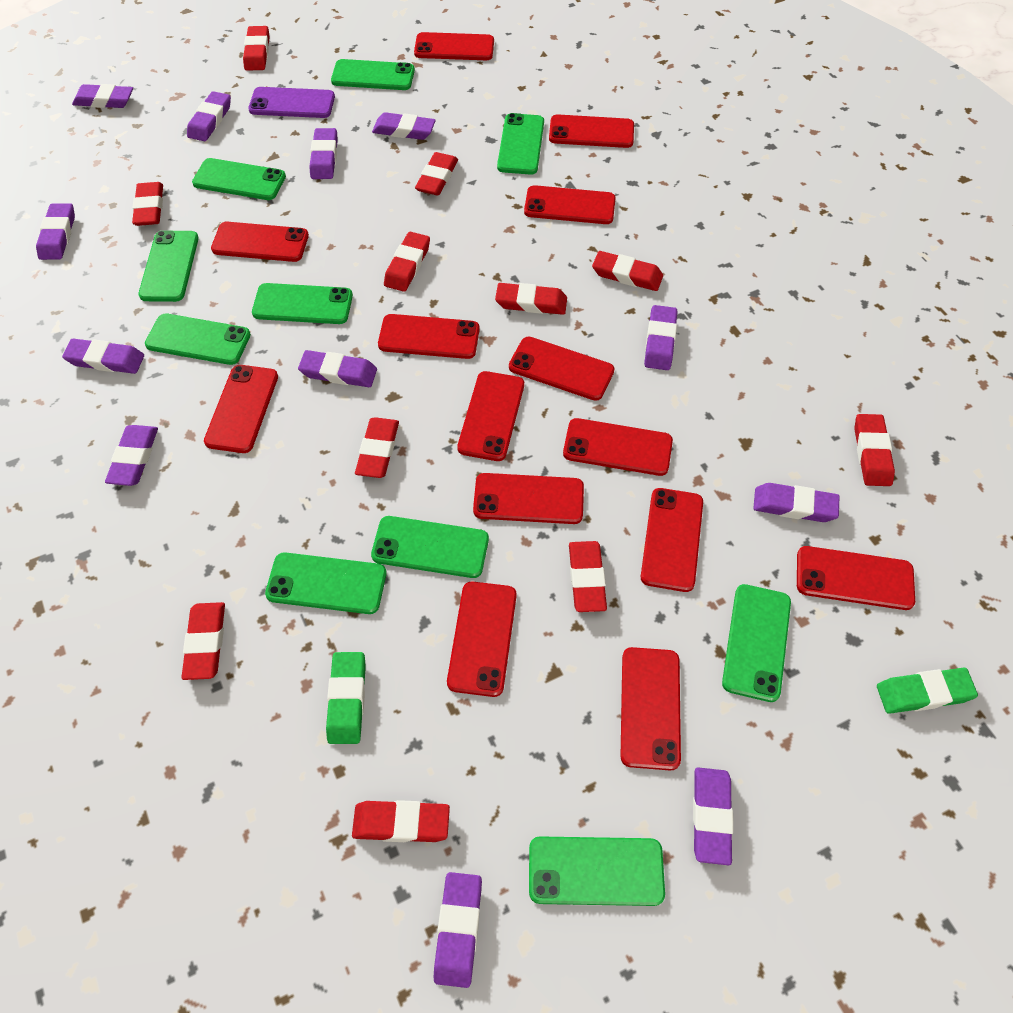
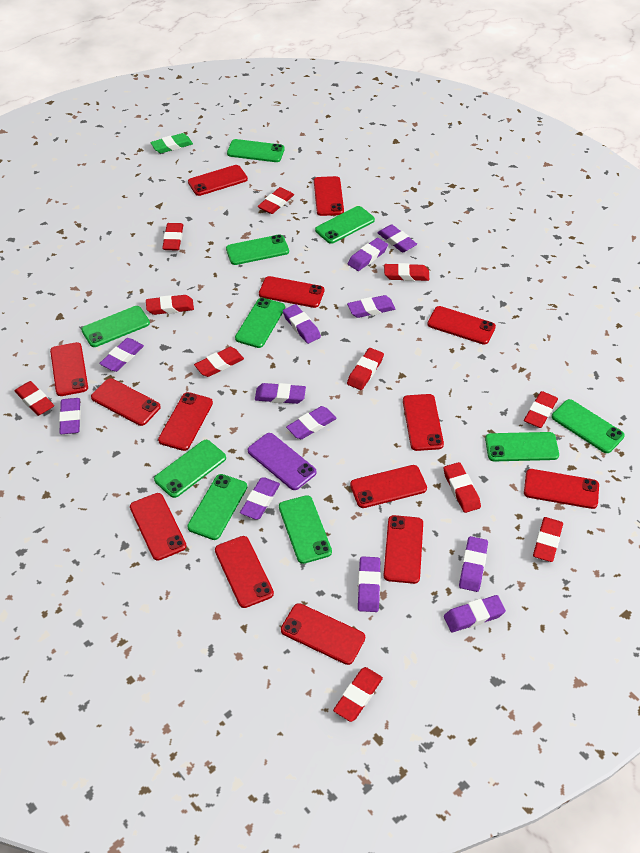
green eraser: 2 -> 1

